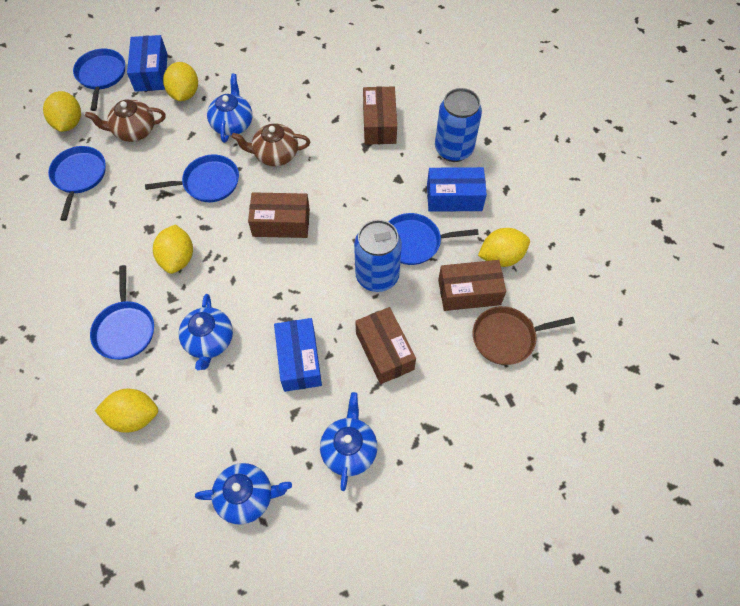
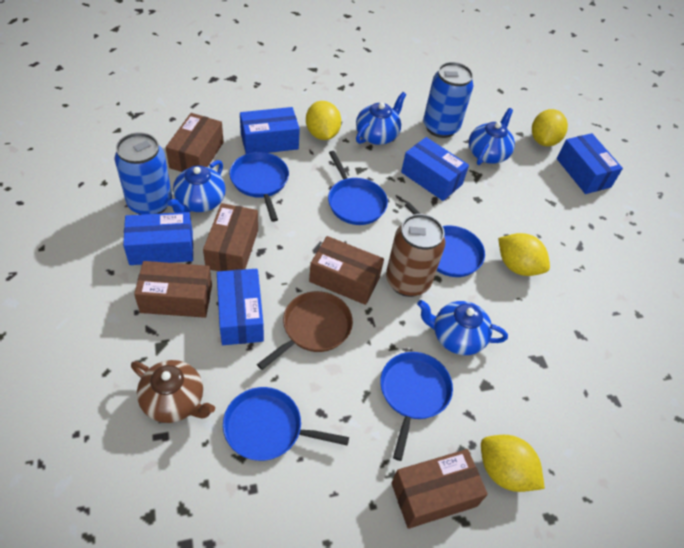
blue box: 3 -> 5
brown box: 4 -> 5
brown can: 0 -> 1
brown teapot: 2 -> 1
yellow lemon: 5 -> 4

